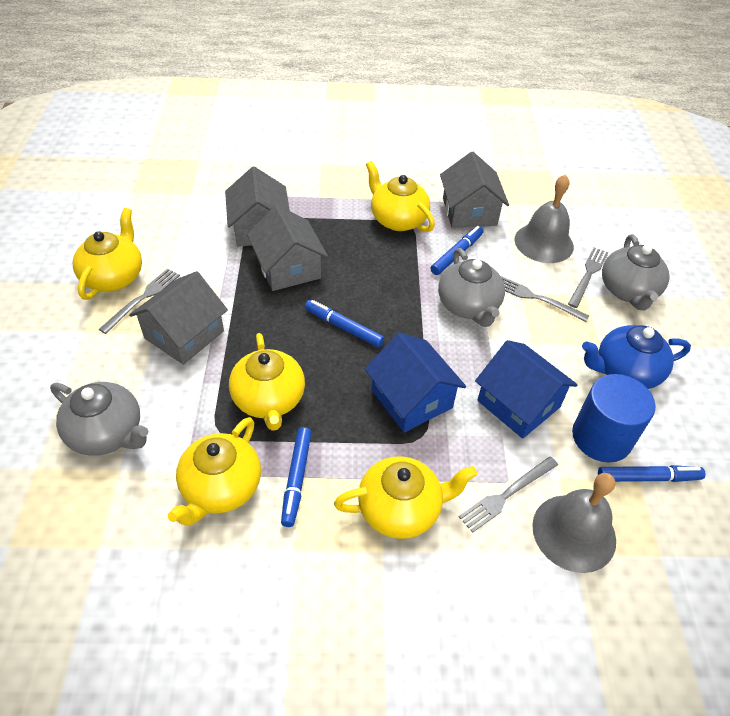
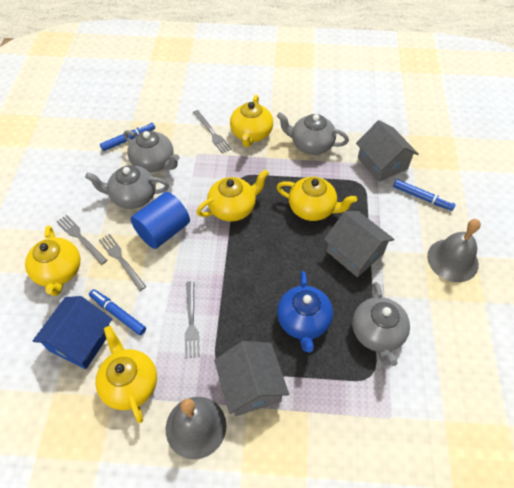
blue house: 2 -> 1
blue marker: 4 -> 3
grey house: 4 -> 3
grey teapot: 3 -> 4

